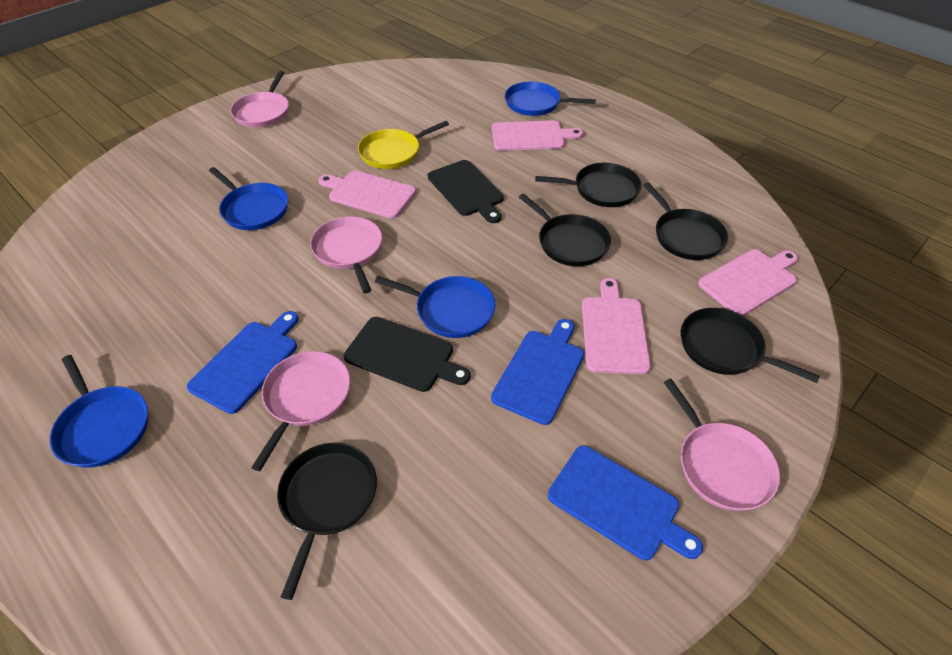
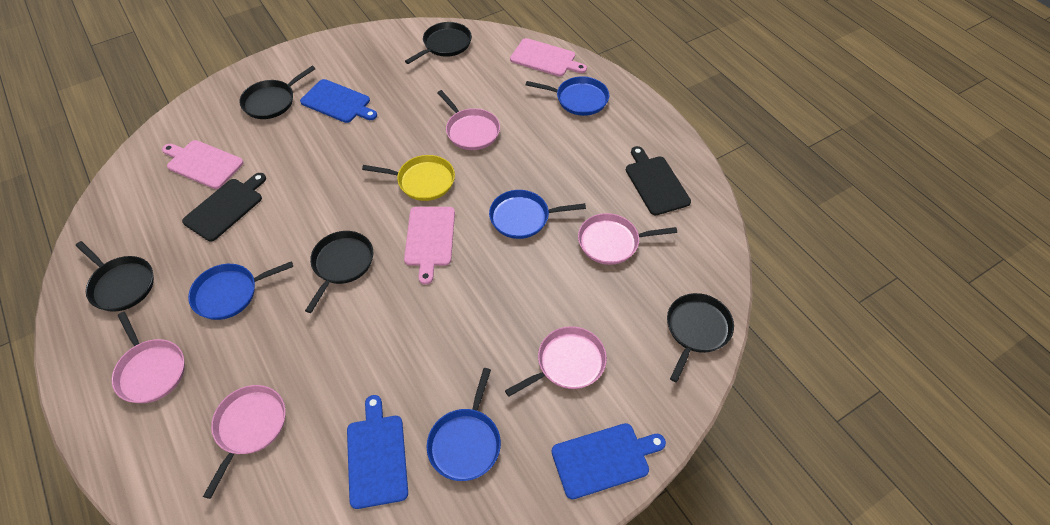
pink cutting board: 4 -> 3
pink pan: 4 -> 5

